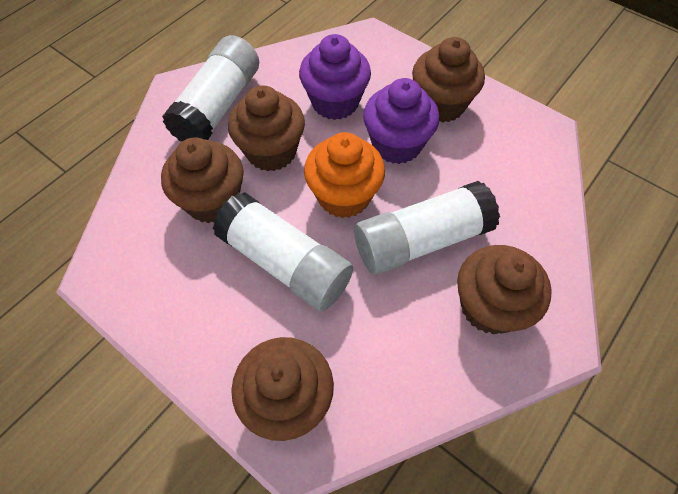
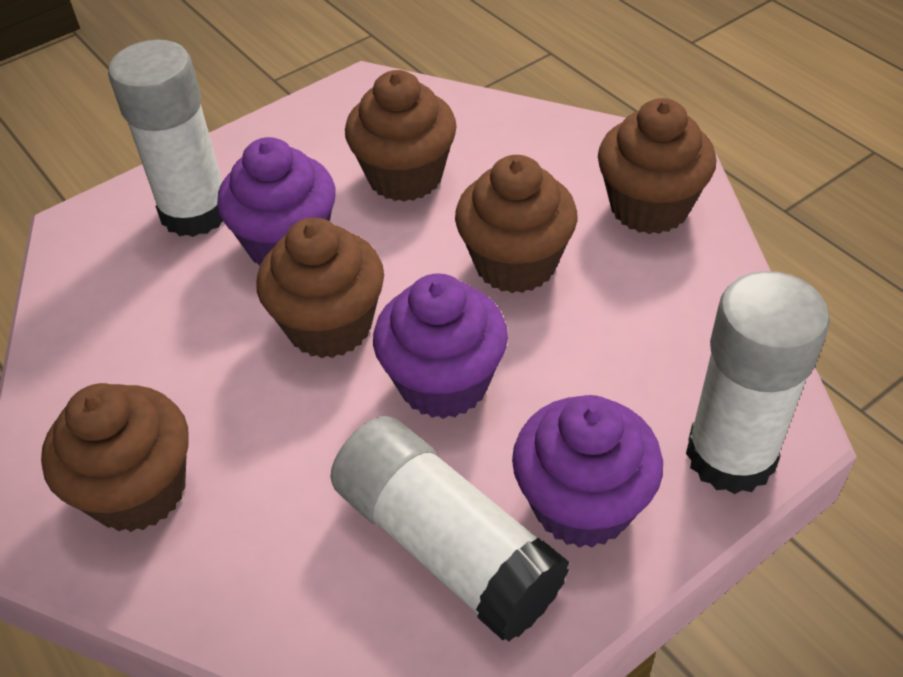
orange cupcake: 1 -> 0
purple cupcake: 2 -> 3

